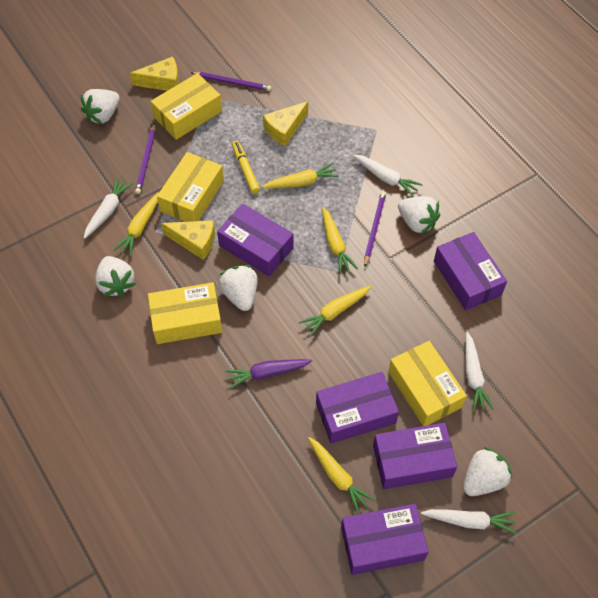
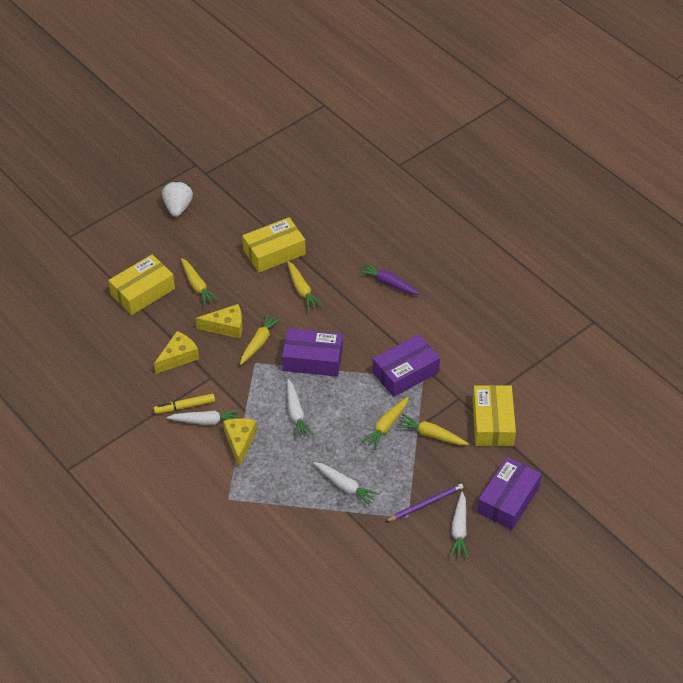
purple box: 5 -> 3
purple pencil: 3 -> 1
white strawberry: 5 -> 1
yellow box: 4 -> 3

